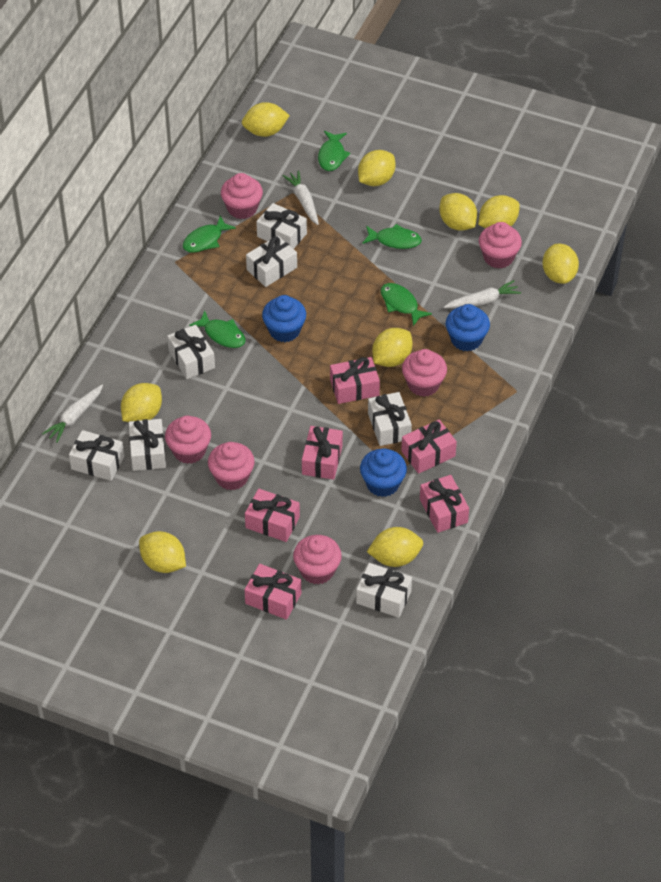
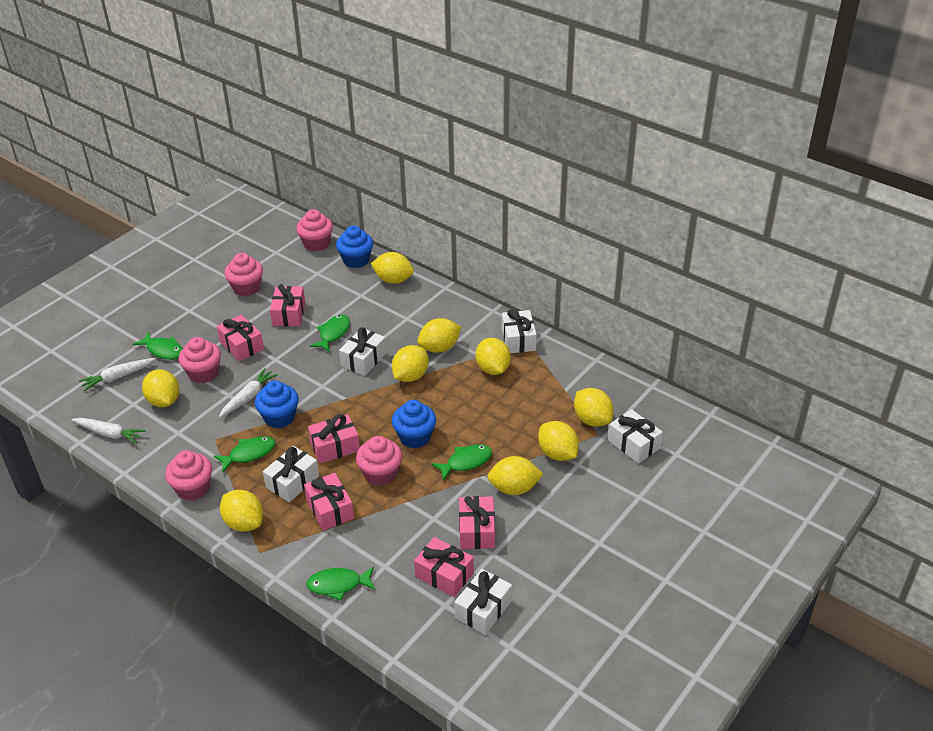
pink cupcake: 6 -> 5
white gift: 7 -> 5

